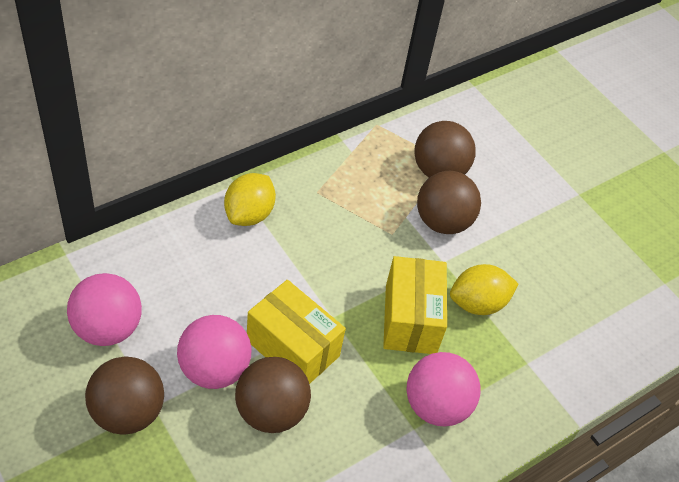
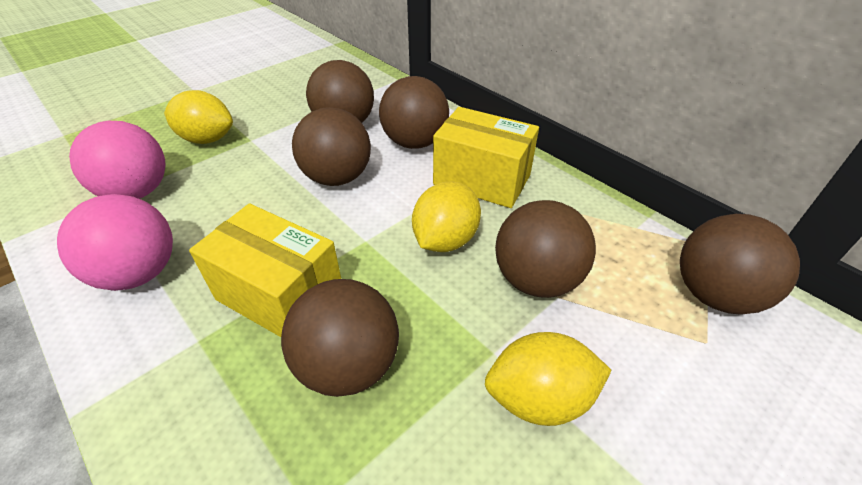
brown ball: 4 -> 6
pink ball: 3 -> 2
yellow lemon: 2 -> 3

